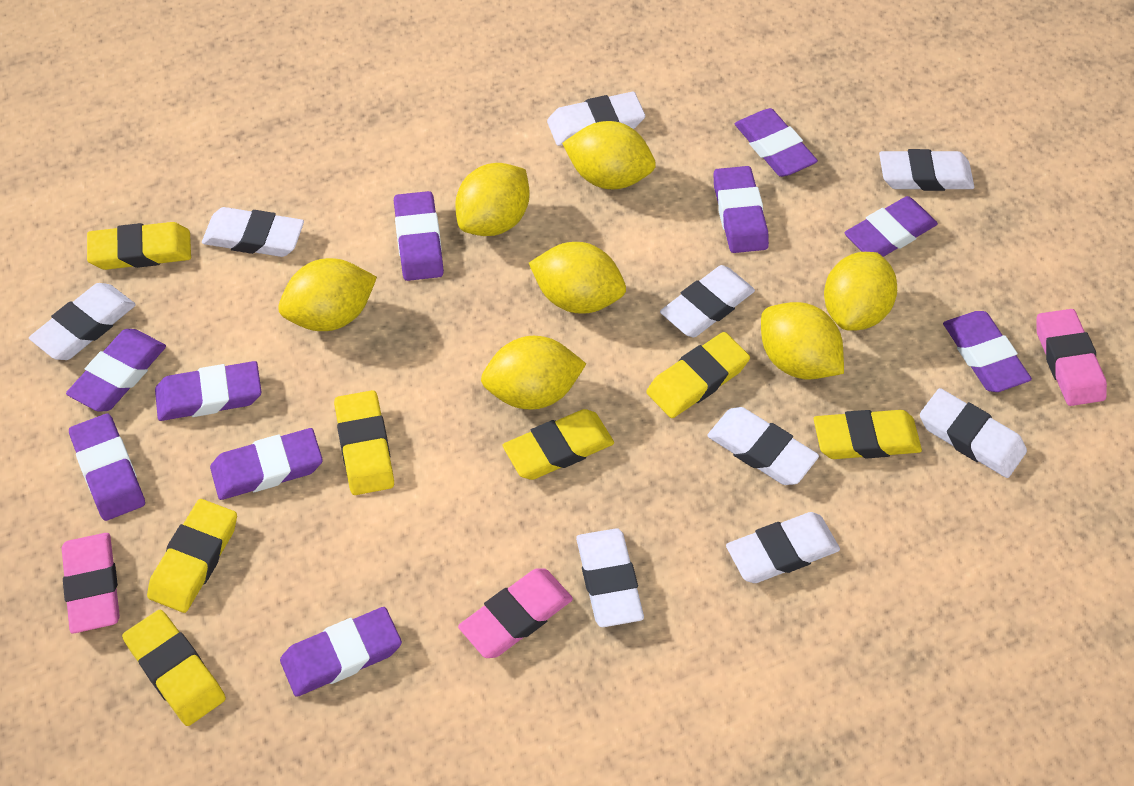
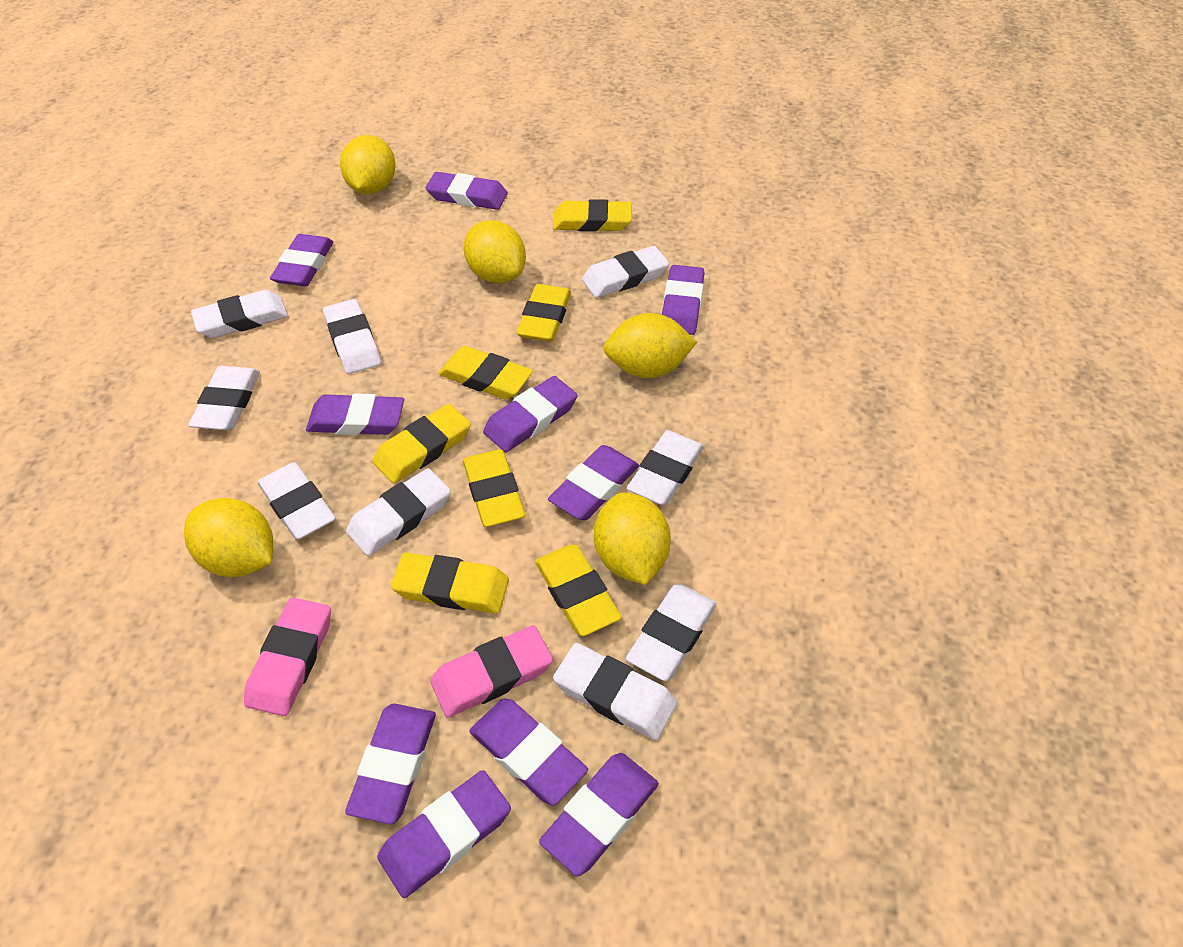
pink eraser: 3 -> 2
yellow lemon: 7 -> 5

